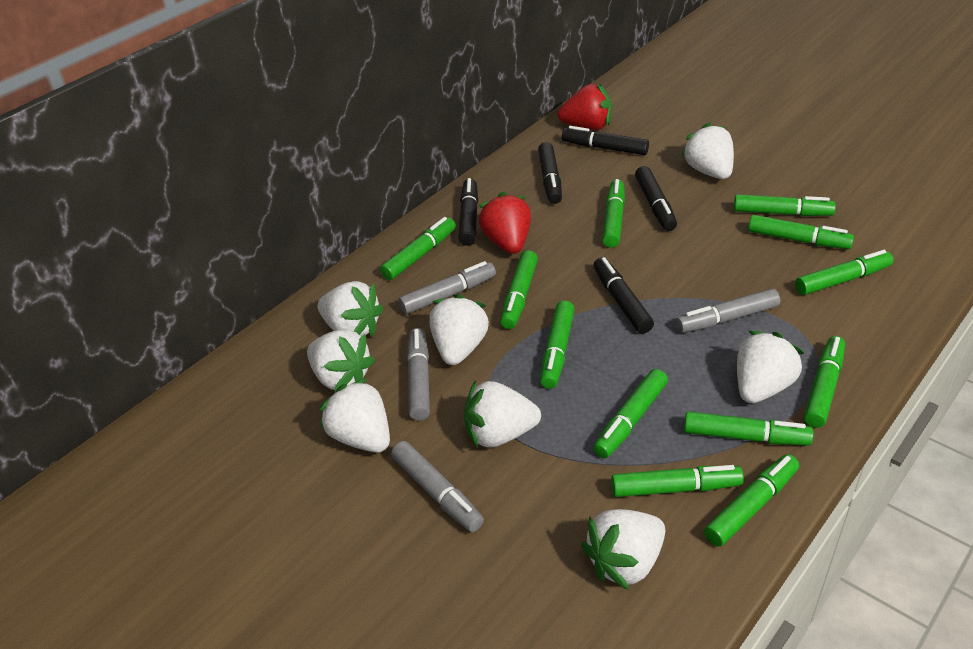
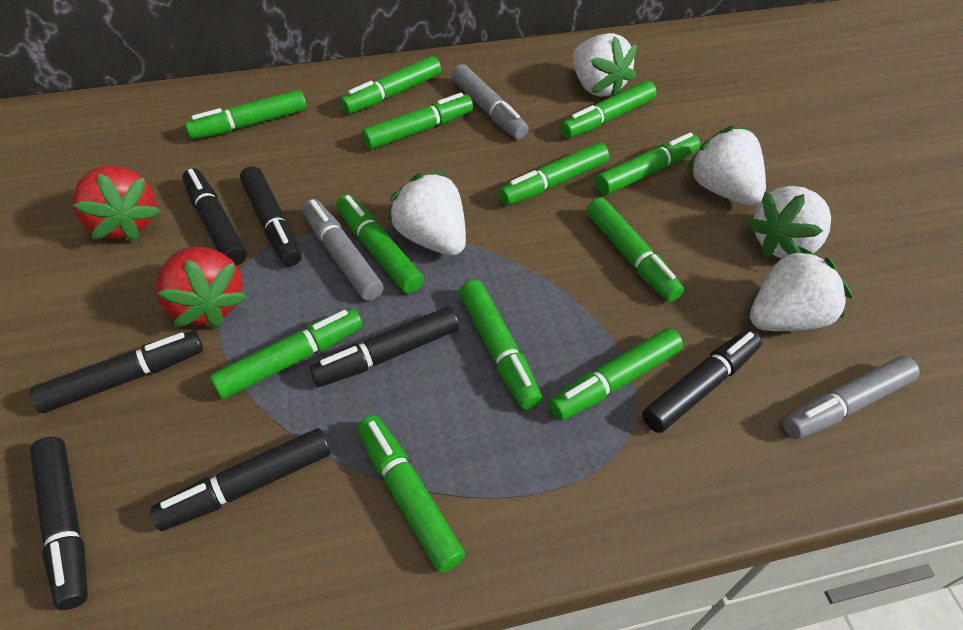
black marker: 5 -> 7
grey marker: 4 -> 3
white strawberry: 8 -> 5

